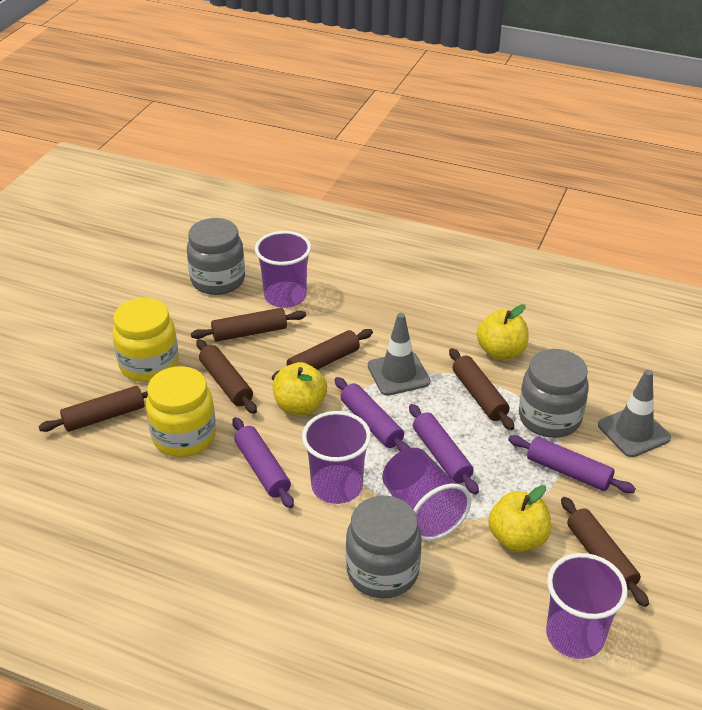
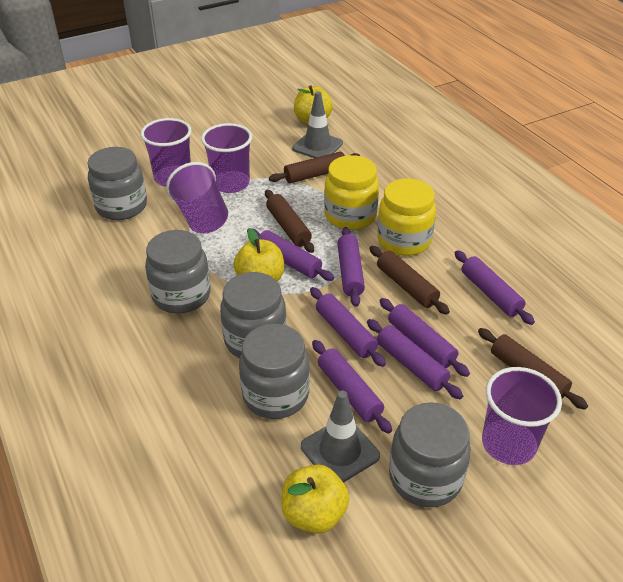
brown rolling pin: 6 -> 4
grey jar: 3 -> 5
purple rolling pin: 4 -> 7

